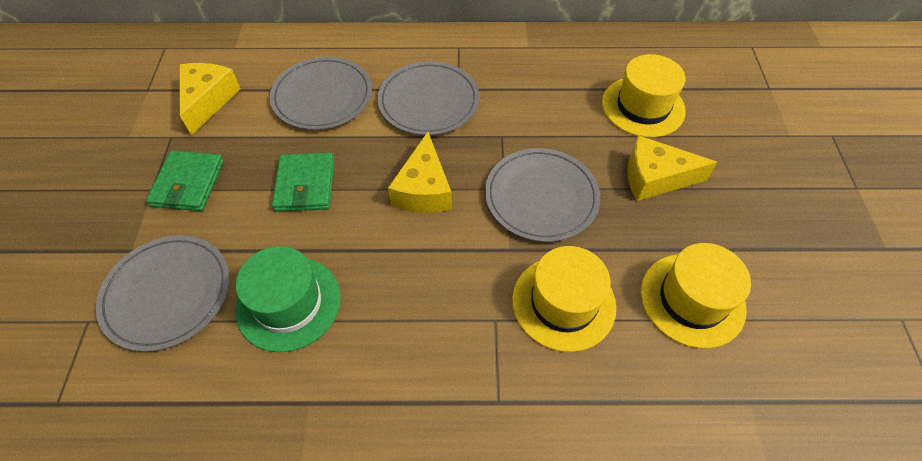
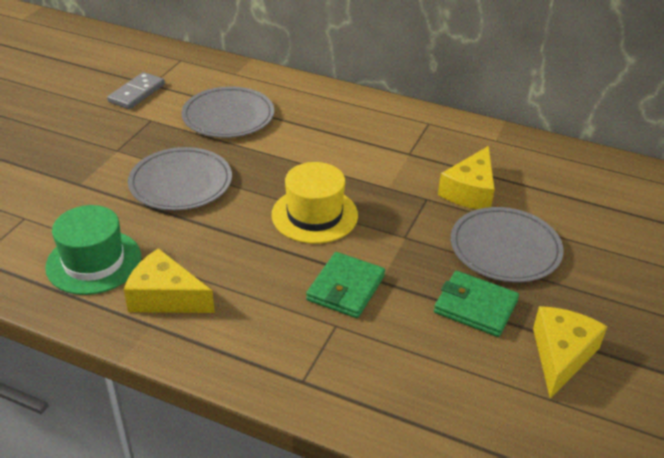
grey domino: 0 -> 1
grey plate: 4 -> 3
yellow hat: 3 -> 1

